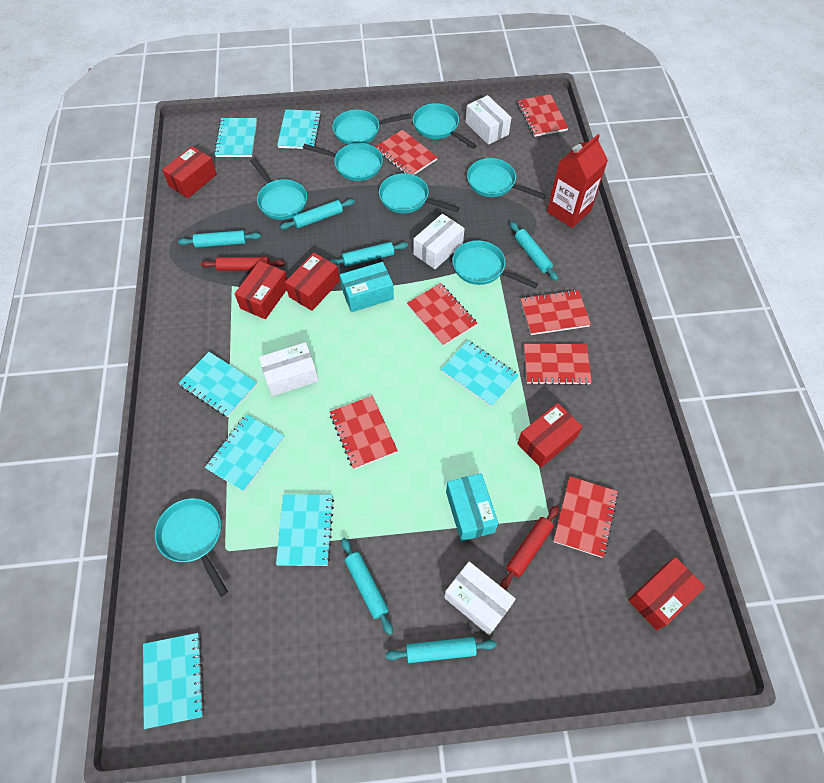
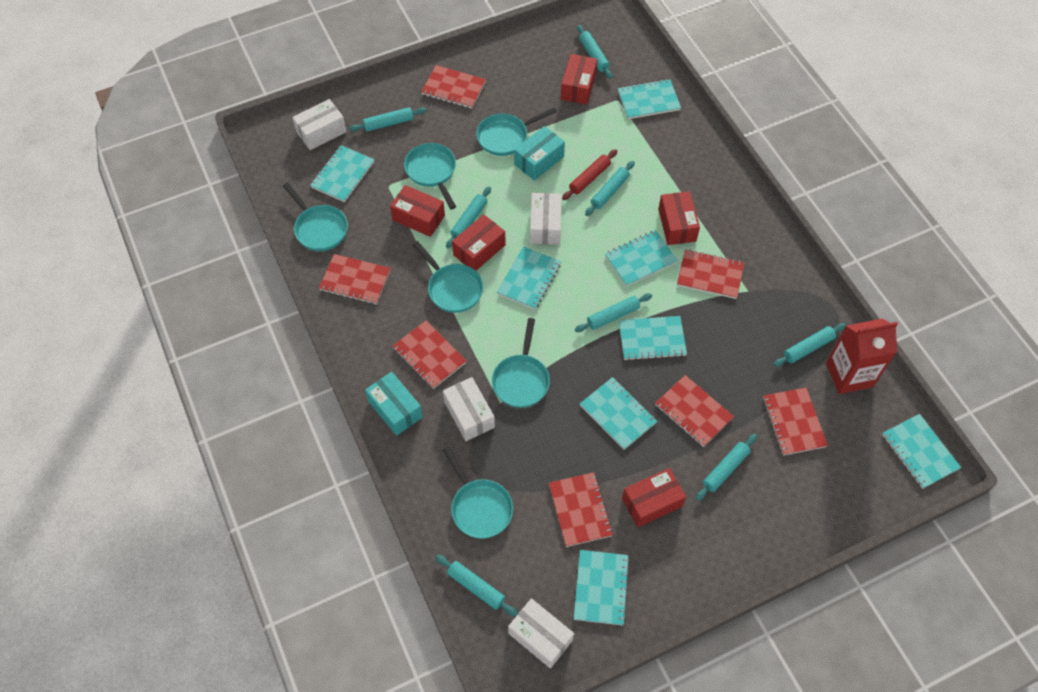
red rolling pin: 2 -> 1
turquoise notebook: 7 -> 8
turquoise pan: 8 -> 6
turquoise rolling pin: 6 -> 8

